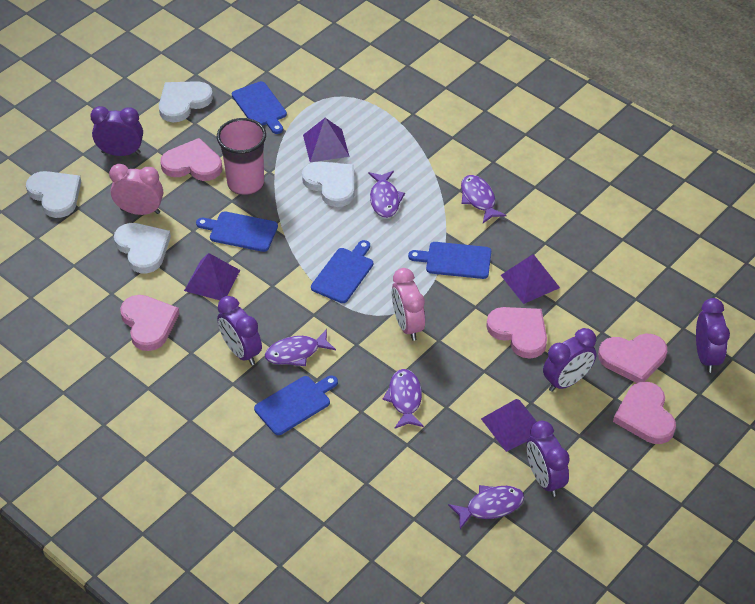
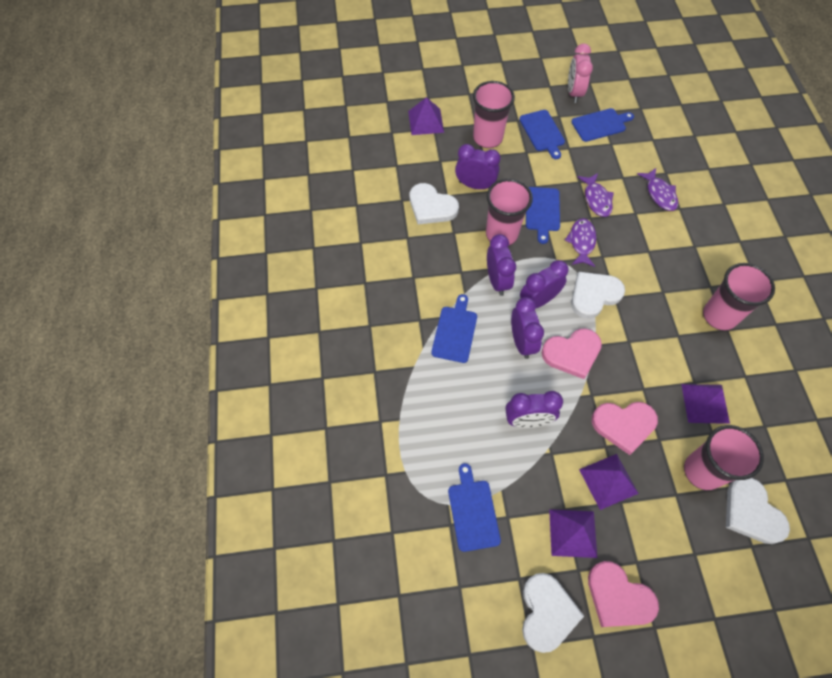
pink clock: 2 -> 1
pink cup: 1 -> 4
pink heart: 5 -> 3
purple fish: 5 -> 3

